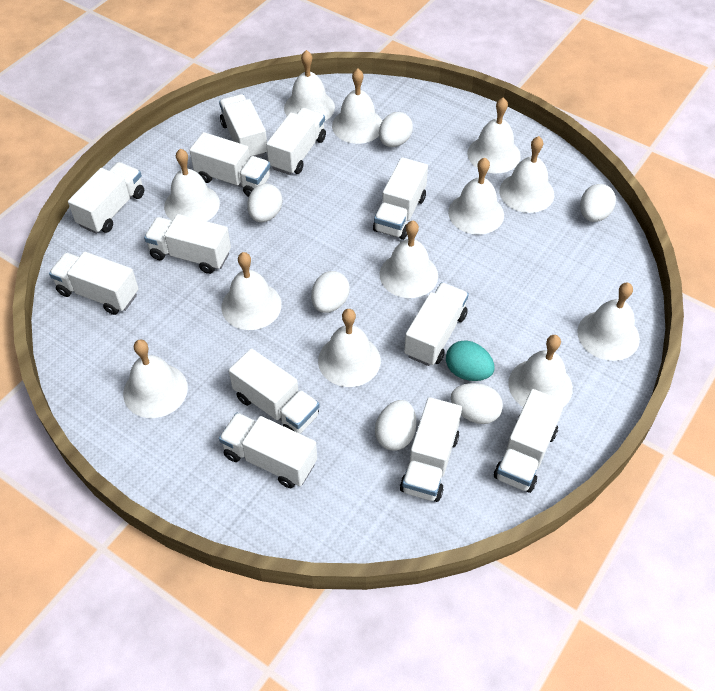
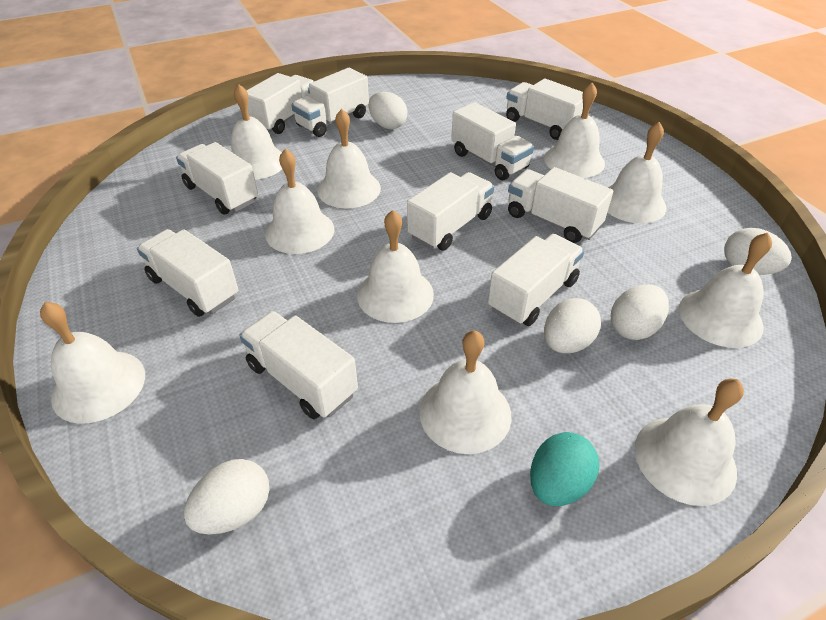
white bell: 12 -> 10
white egg: 6 -> 5
white truck: 12 -> 10

